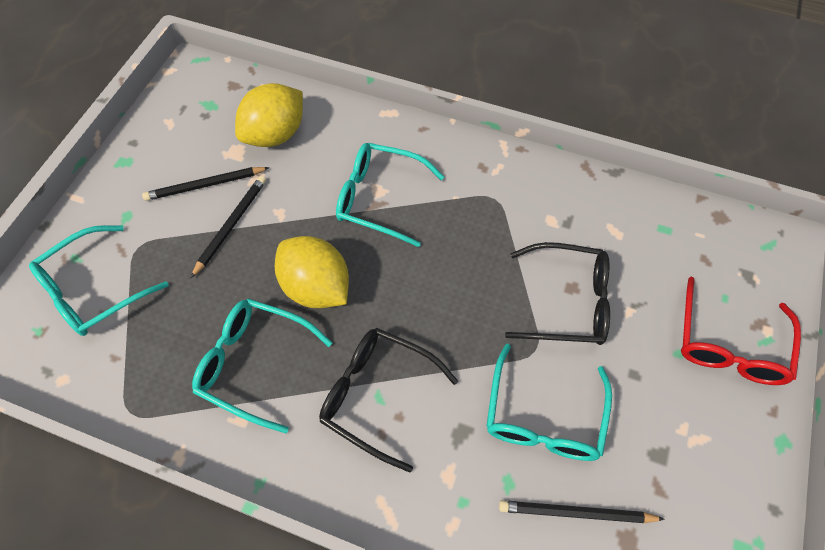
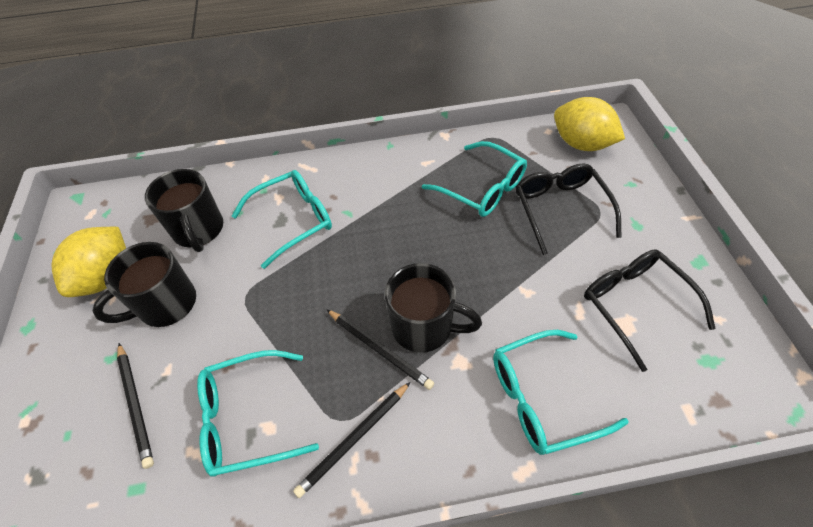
black mug: 0 -> 3
red glasses: 1 -> 0

